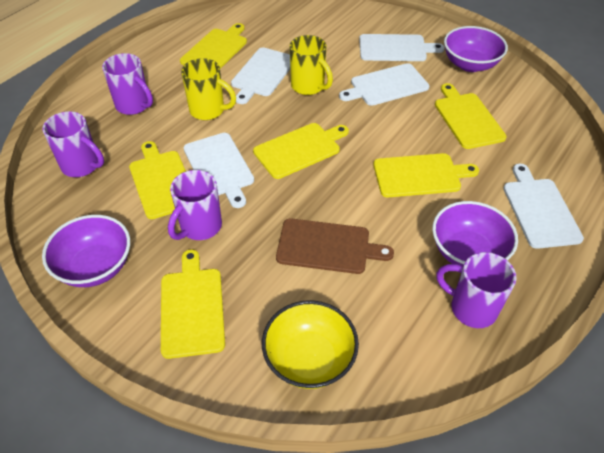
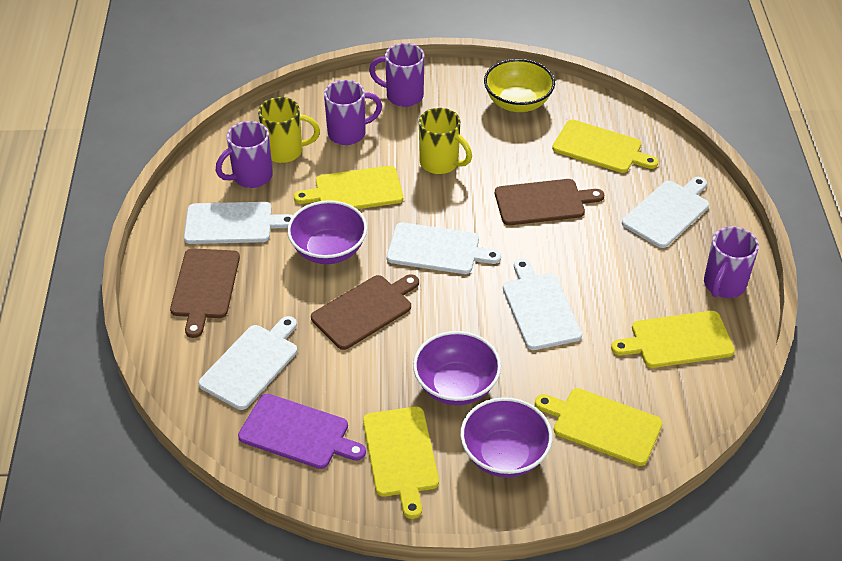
brown cutting board: 1 -> 3
purple cutting board: 0 -> 1
yellow cutting board: 6 -> 5

